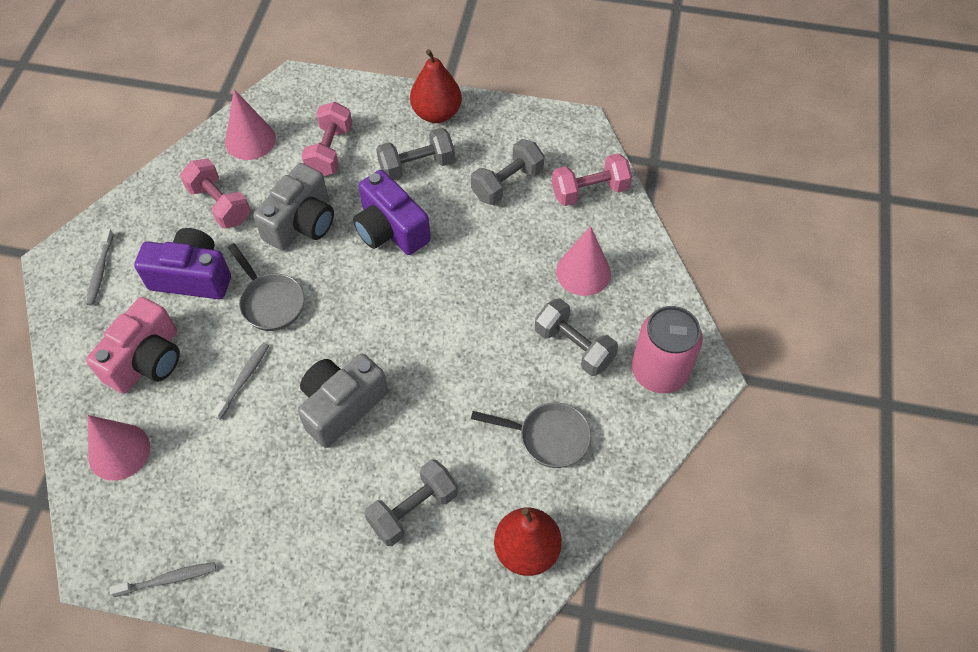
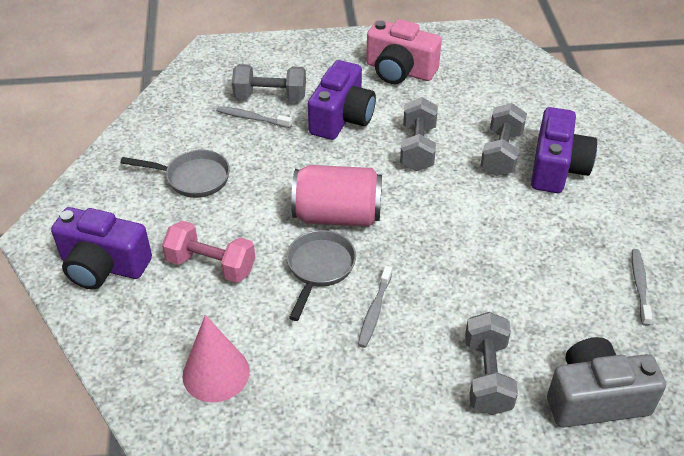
grey camera: 2 -> 1
pink cone: 3 -> 1
pink dumbbell: 3 -> 1
purple camera: 2 -> 3
red pear: 2 -> 0

